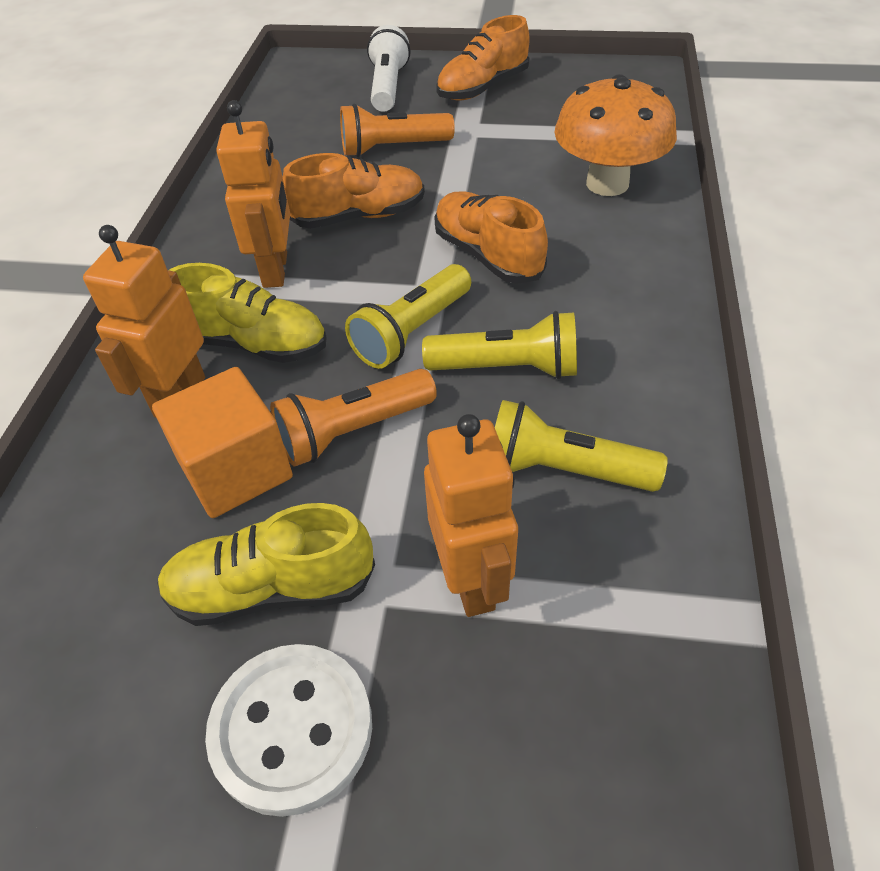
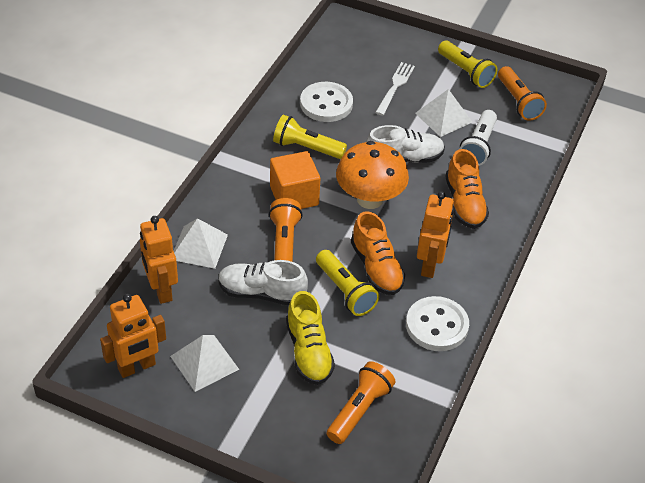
orange flashlight: 2 -> 3
orange shoe: 3 -> 2
white button: 1 -> 2
white fork: 0 -> 1
white pyramid: 0 -> 3
white shoe: 0 -> 2
yellow shoe: 2 -> 1

